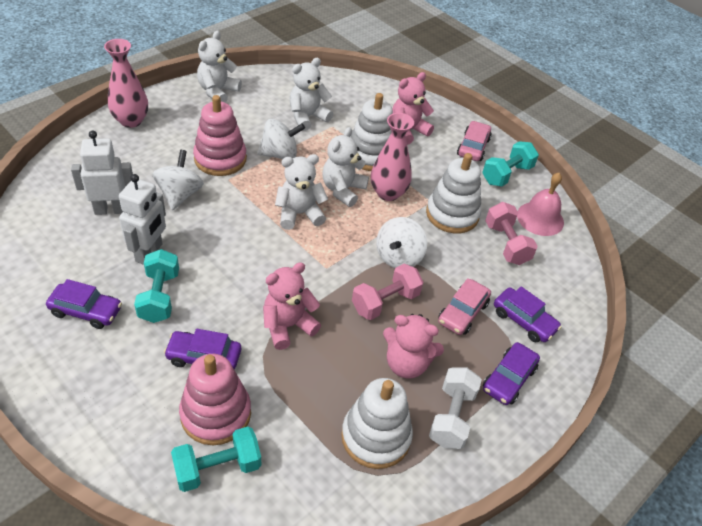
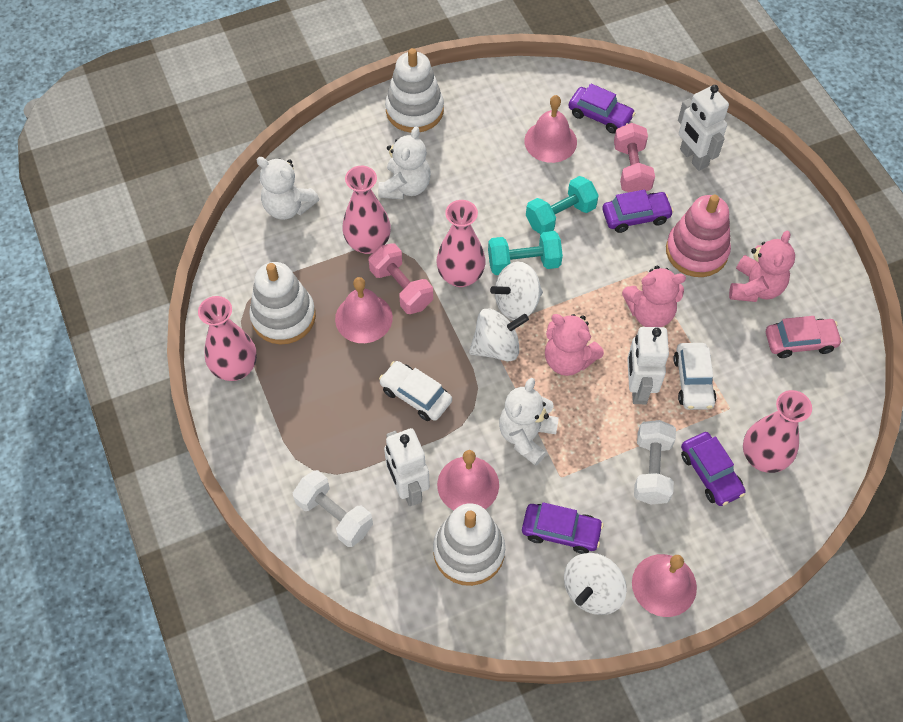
pink bell: 1 -> 4
pink car: 2 -> 1
pink stacking toy: 2 -> 1
pink vase: 2 -> 4
turquoise dumbbell: 3 -> 2
white car: 0 -> 2
white dumbbell: 1 -> 2
white robot: 2 -> 3
white teddy bear: 4 -> 3

